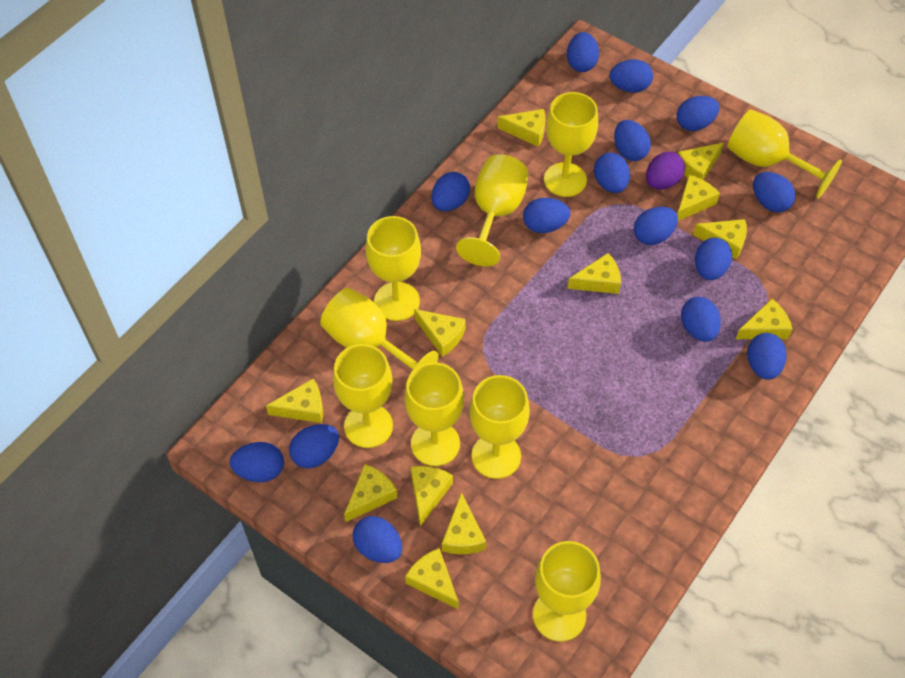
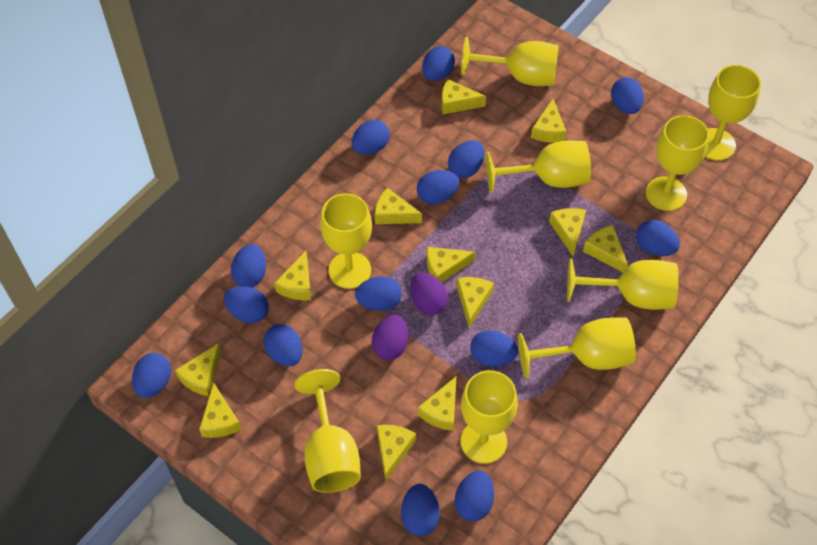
blue egg: 15 -> 14
purple egg: 1 -> 2

